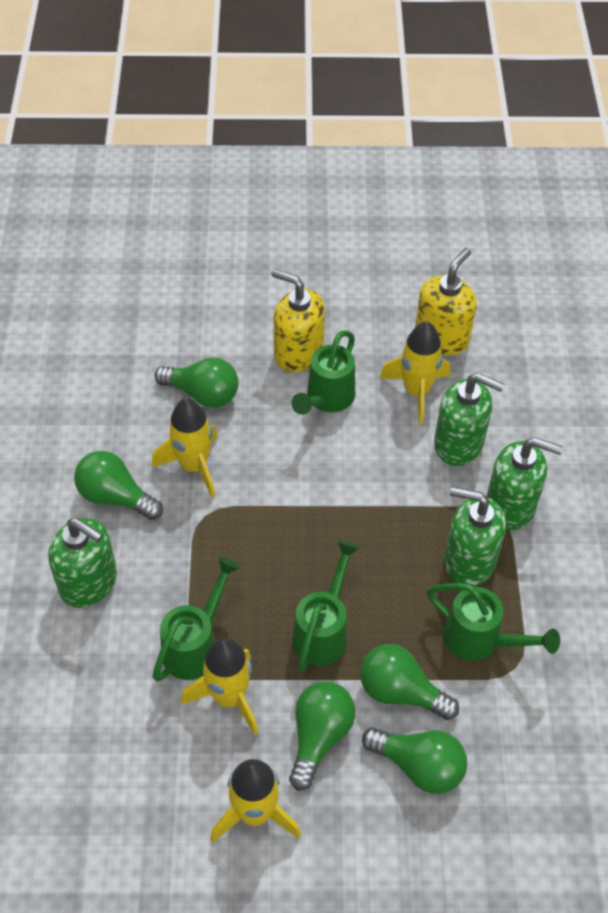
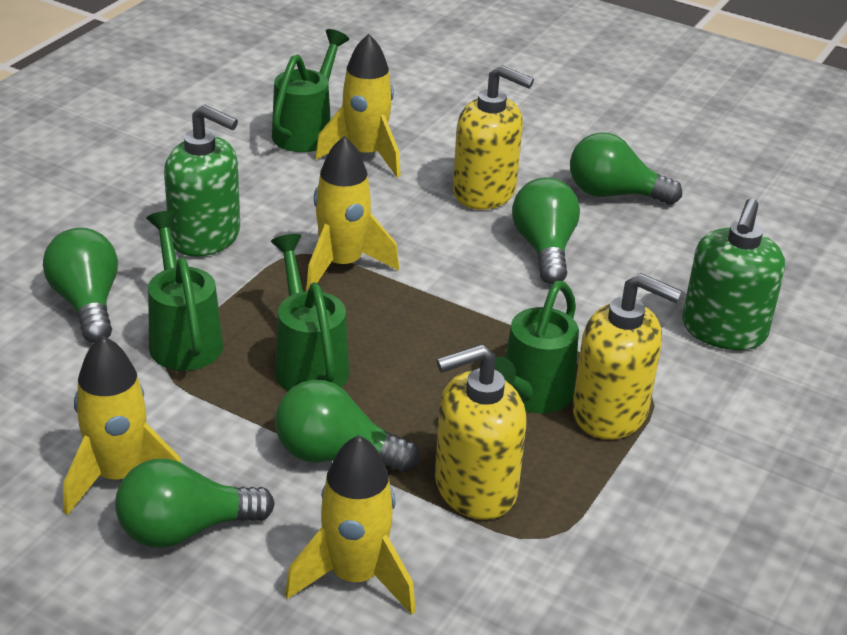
green soap dispenser: 4 -> 2
yellow soap dispenser: 2 -> 3

